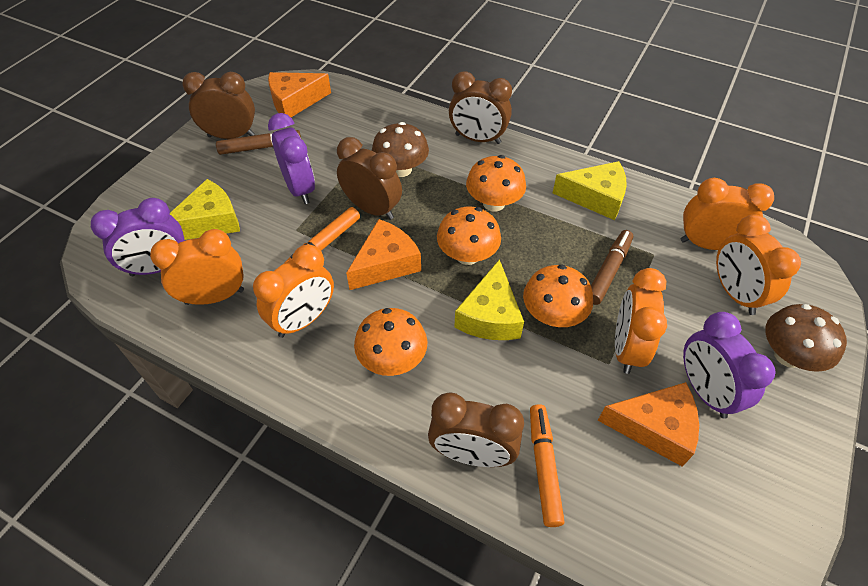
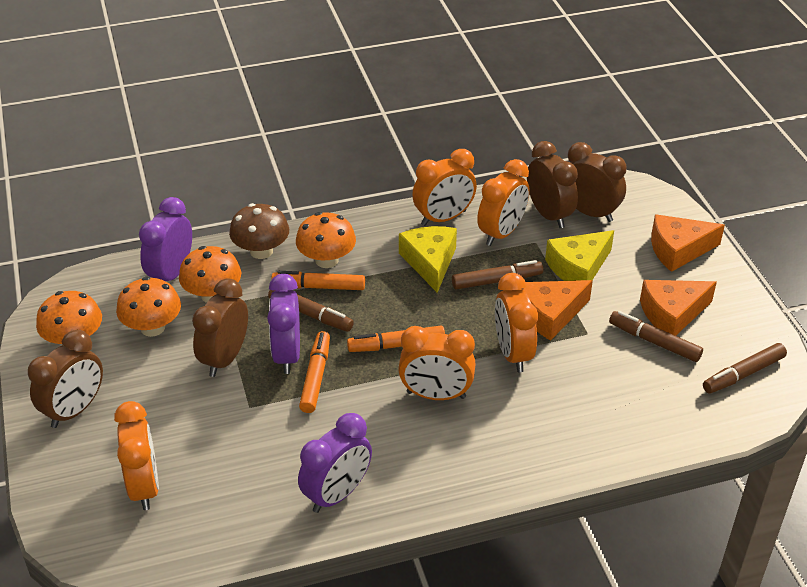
brown marker: 2 -> 4
brown mushroom: 2 -> 1
orange marker: 2 -> 3
yellow cheese: 3 -> 2

